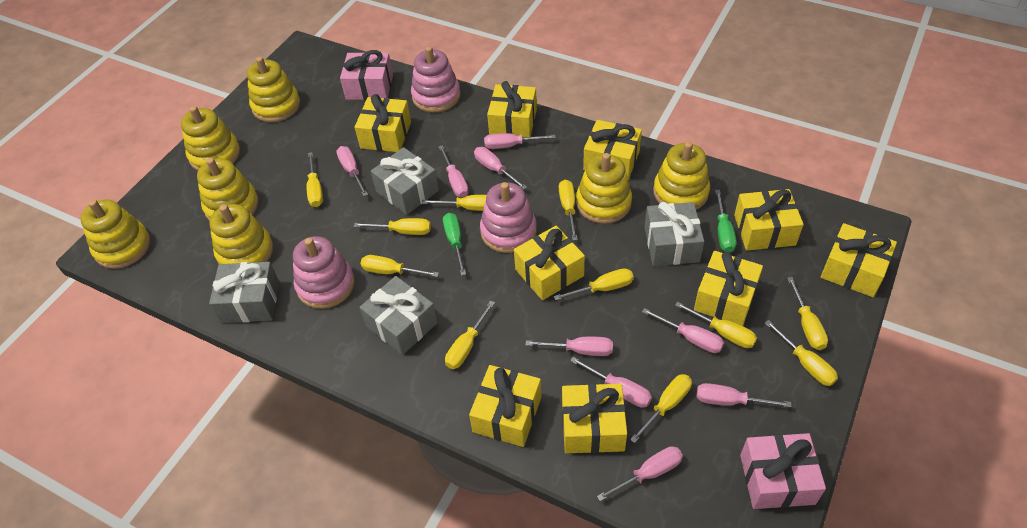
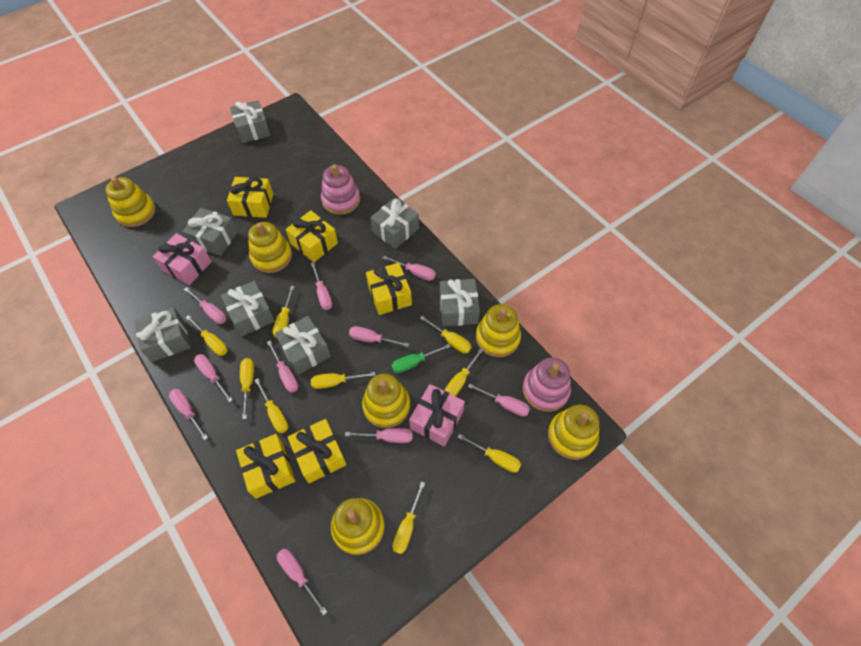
green screwdriver: 2 -> 1
grey gift: 4 -> 7
pink screwdriver: 9 -> 10
pink stacking toy: 3 -> 2
yellow gift: 9 -> 5
yellow screwdriver: 11 -> 9
yellow stacking toy: 7 -> 6

